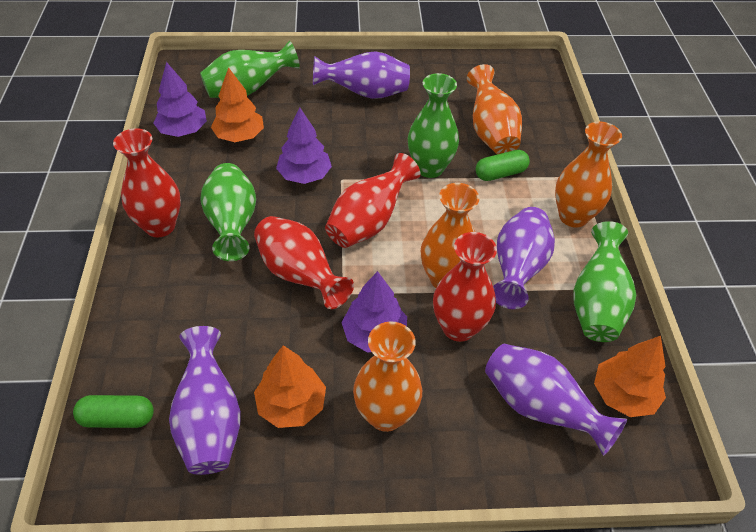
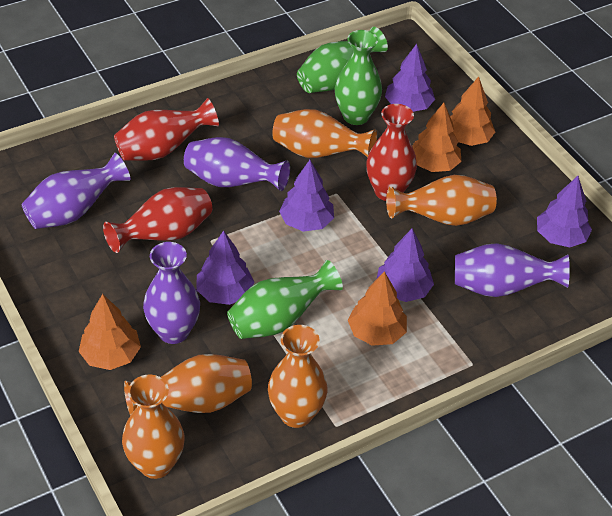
green capsule: 2 -> 0
green vase: 4 -> 3
orange tree: 3 -> 4
orange vase: 4 -> 5
purple tree: 3 -> 5
red vase: 4 -> 3

